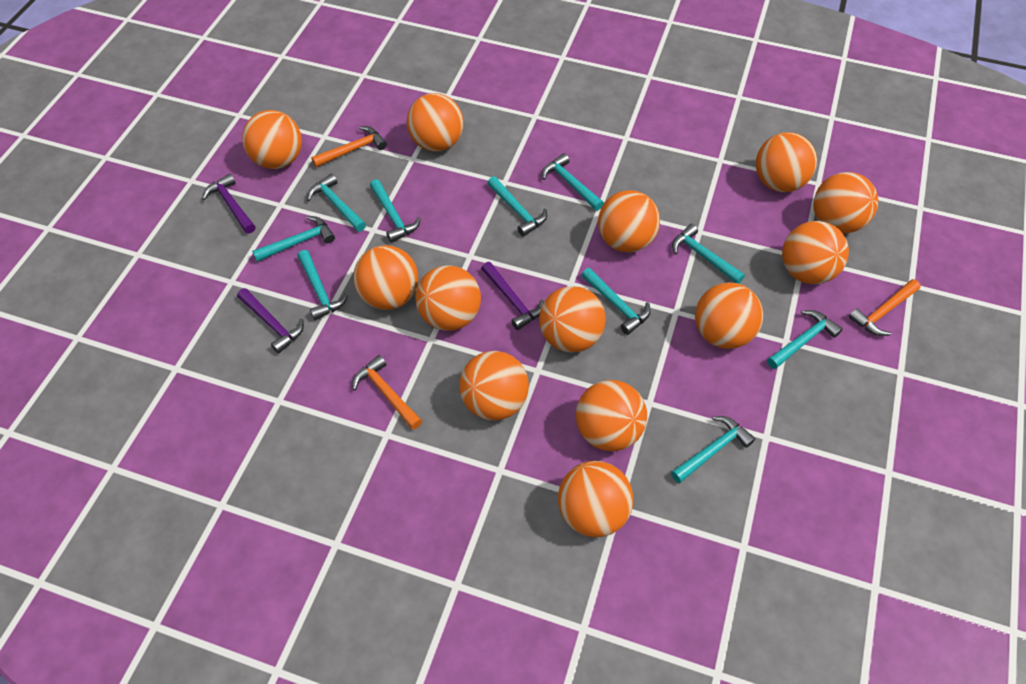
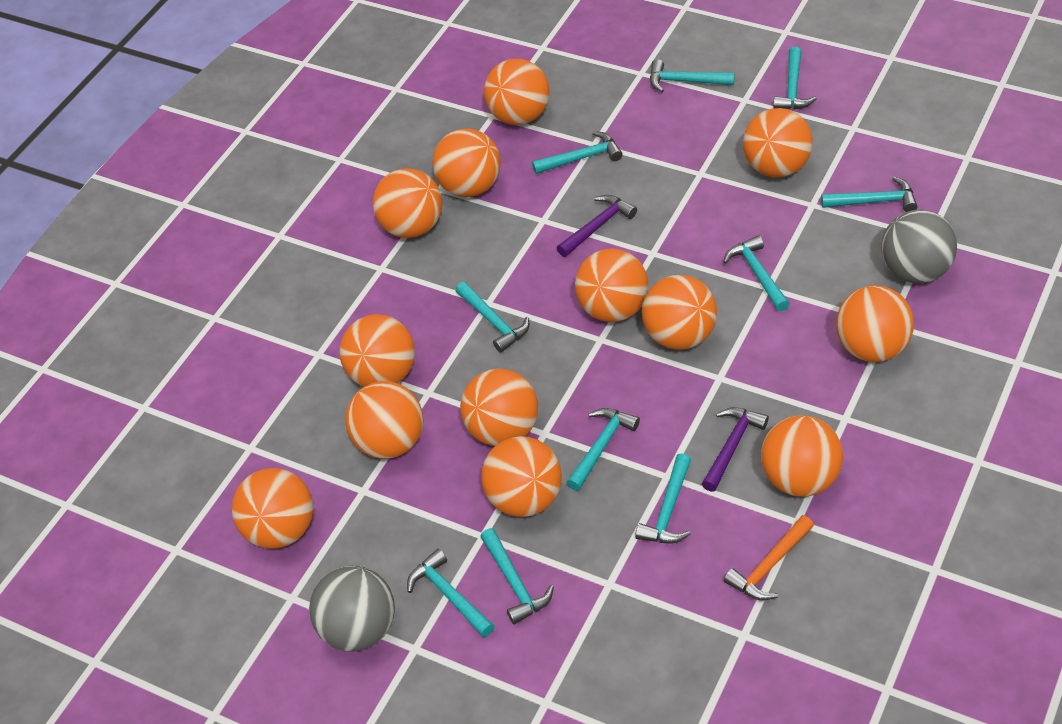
grey ball: 0 -> 2
orange hammer: 3 -> 1
purple hammer: 3 -> 2

